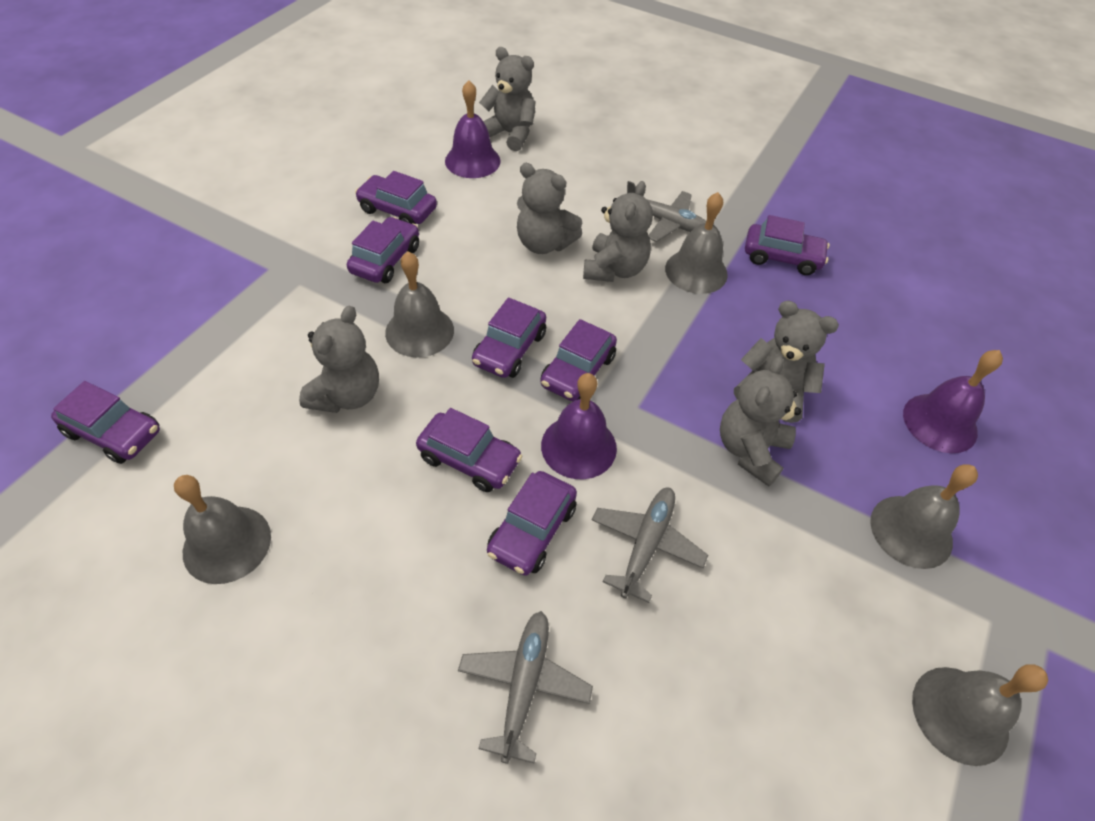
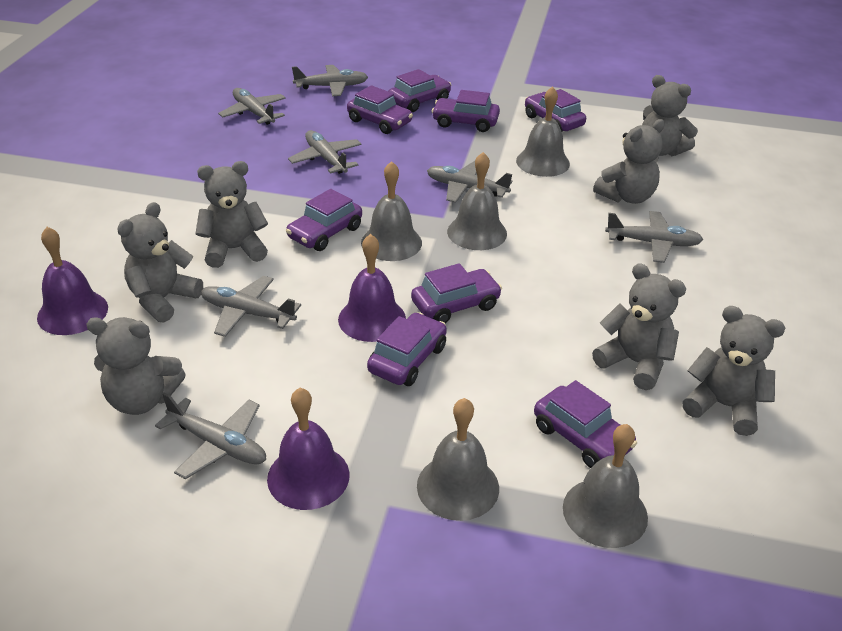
grey plane: 3 -> 7
grey teddy bear: 6 -> 7

